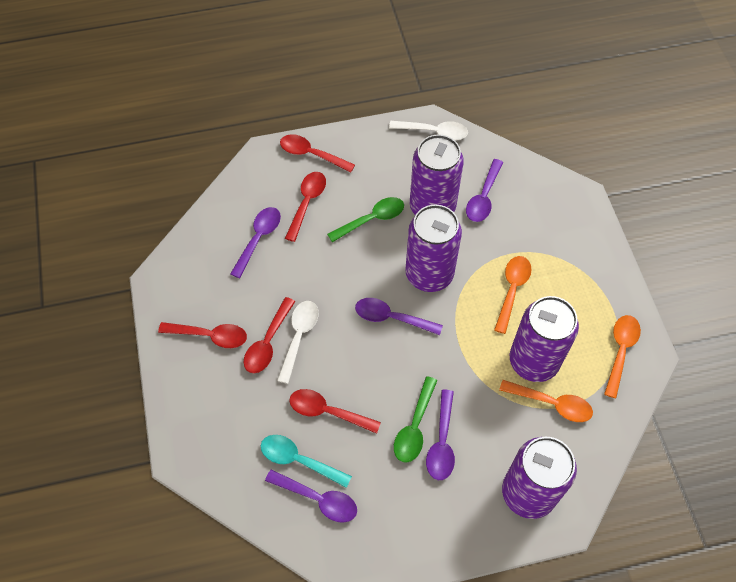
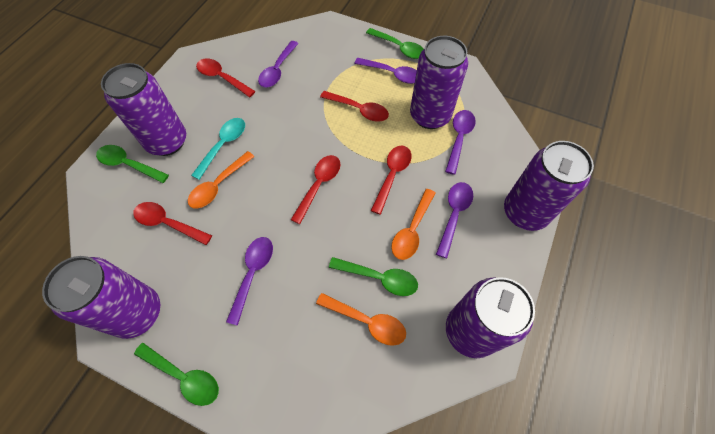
green spoon: 2 -> 4
purple can: 4 -> 5
white spoon: 2 -> 0

